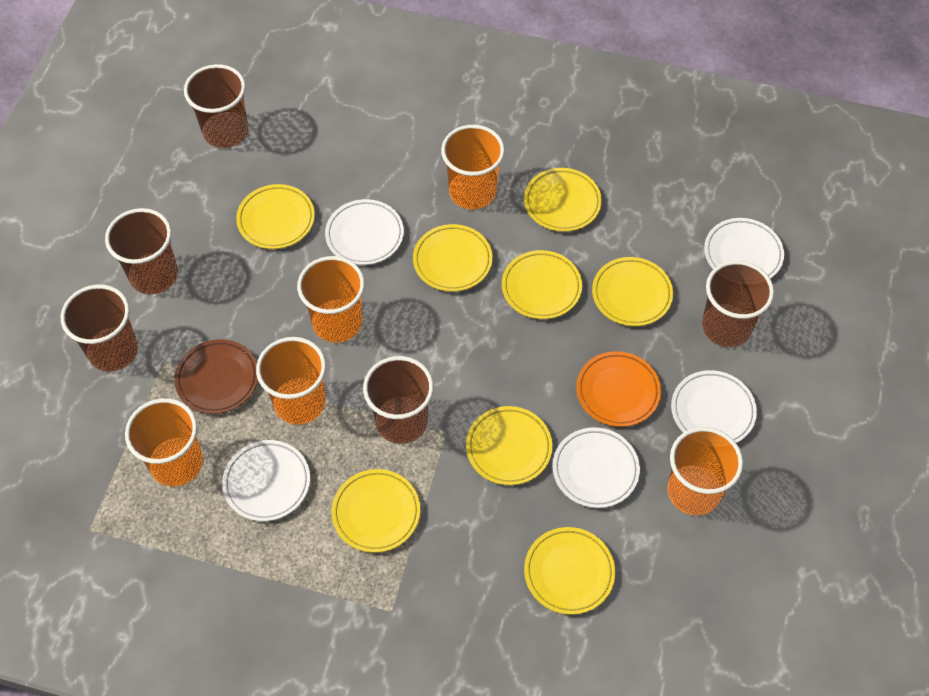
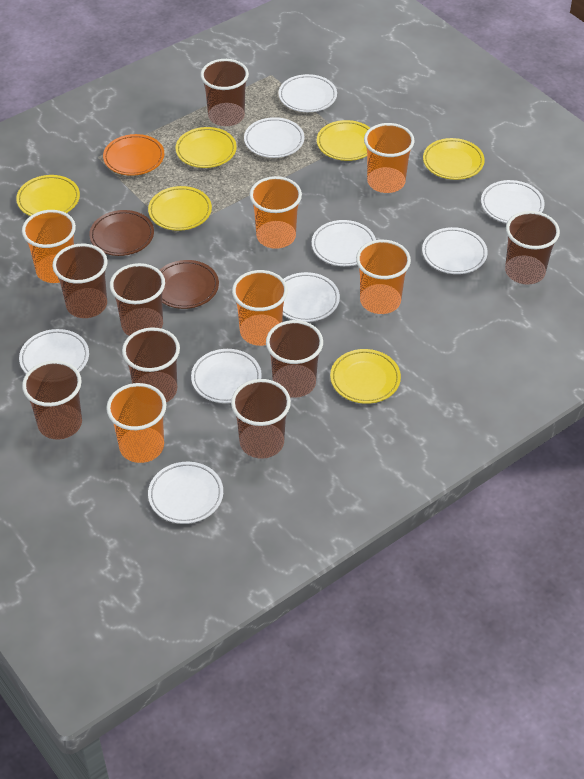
brown cup: 5 -> 8
brown plate: 1 -> 2
orange cup: 5 -> 6
white plate: 5 -> 9
yellow plate: 8 -> 6

